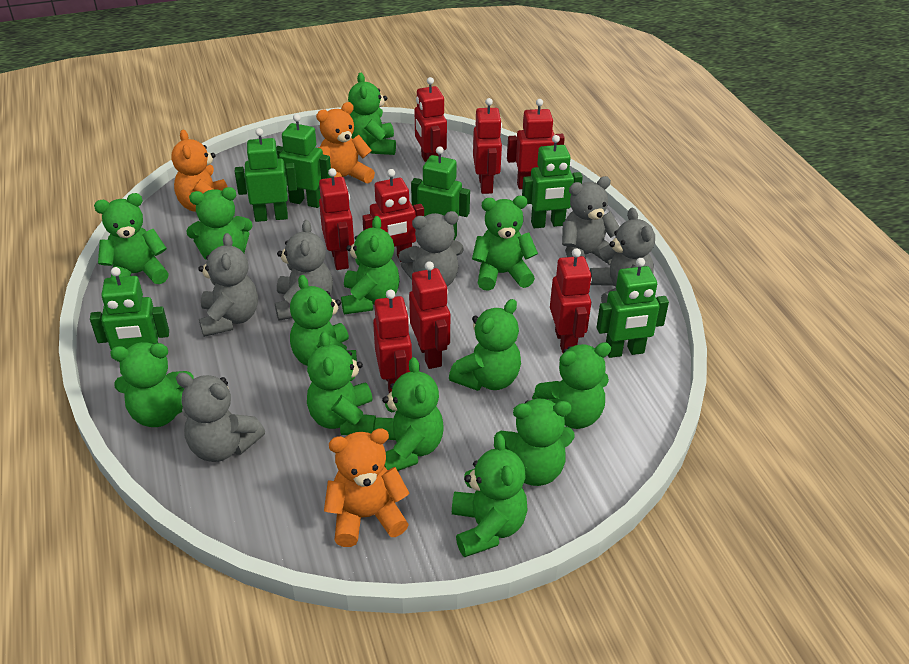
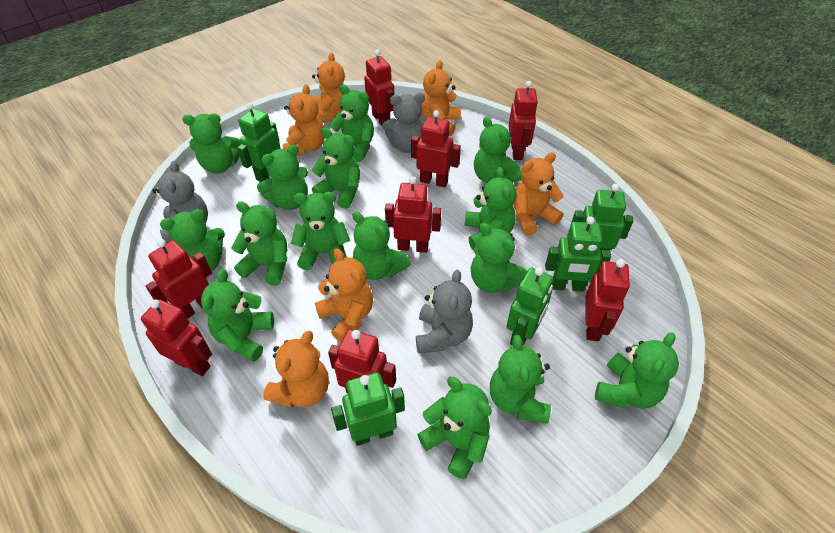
green robot: 6 -> 5
green teddy bear: 13 -> 15
grey teddy bear: 6 -> 3
orange teddy bear: 3 -> 6

